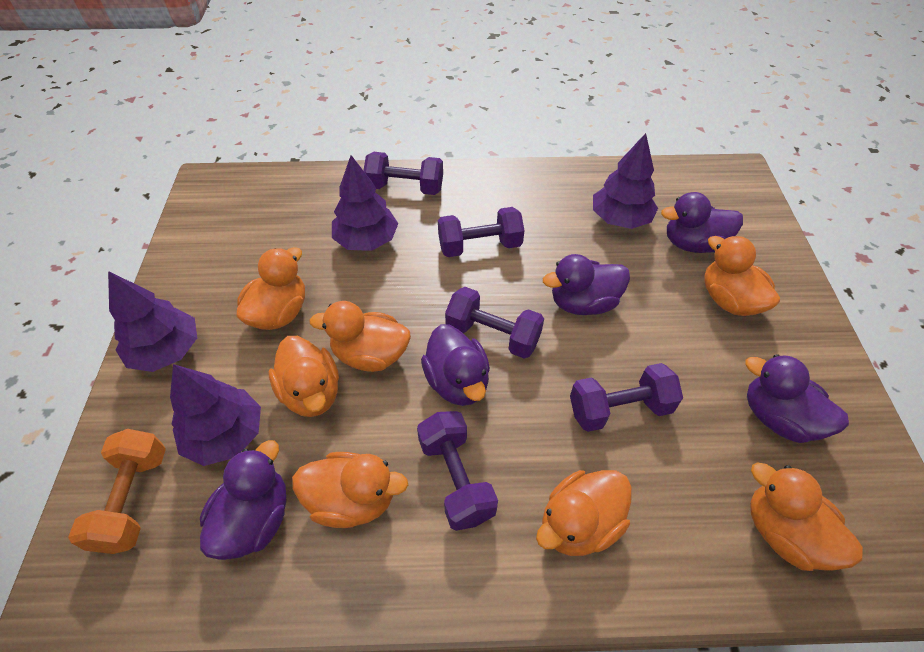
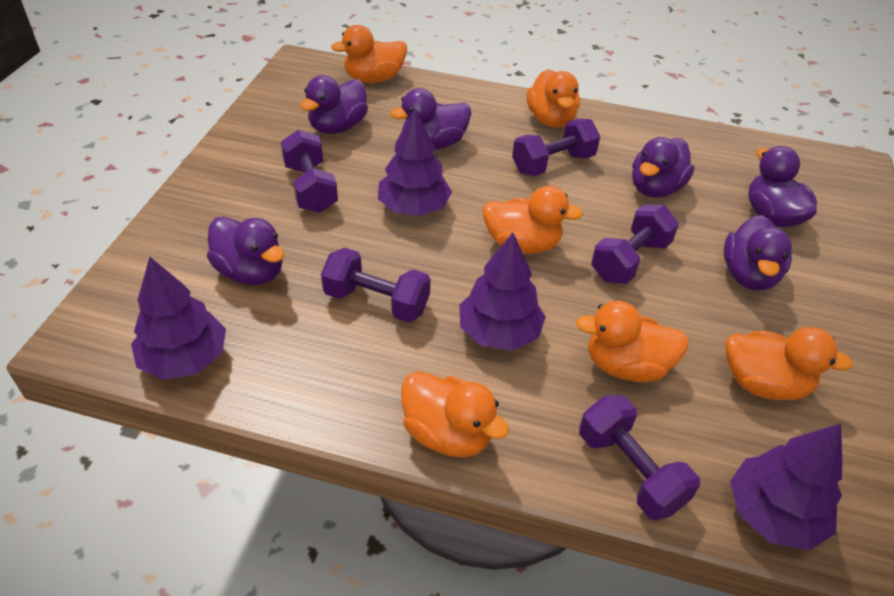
orange duck: 7 -> 6
orange dumbbell: 1 -> 0
purple duck: 5 -> 6

